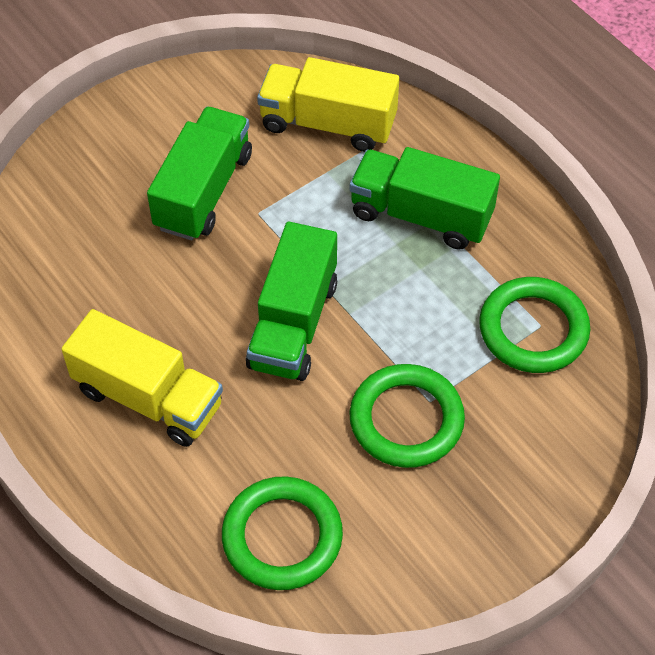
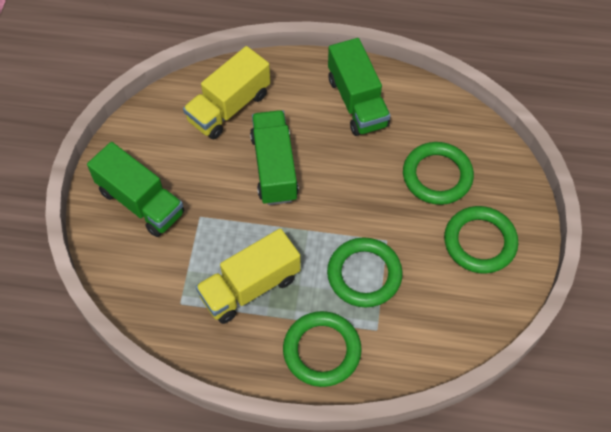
green ring: 3 -> 4

